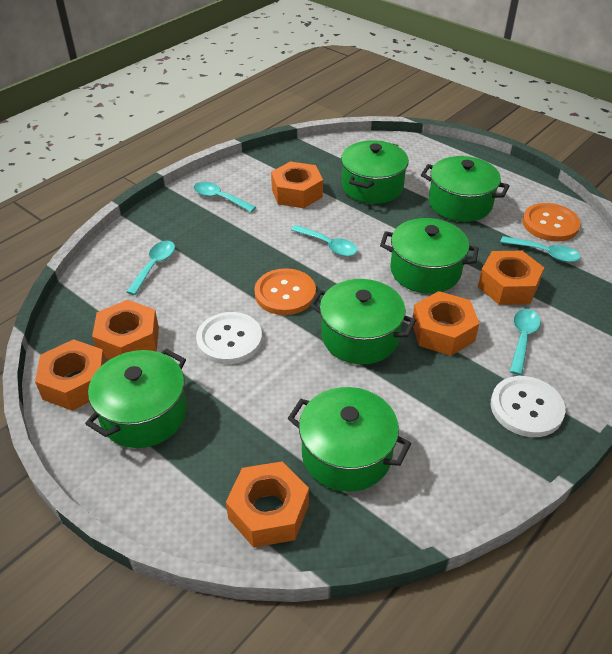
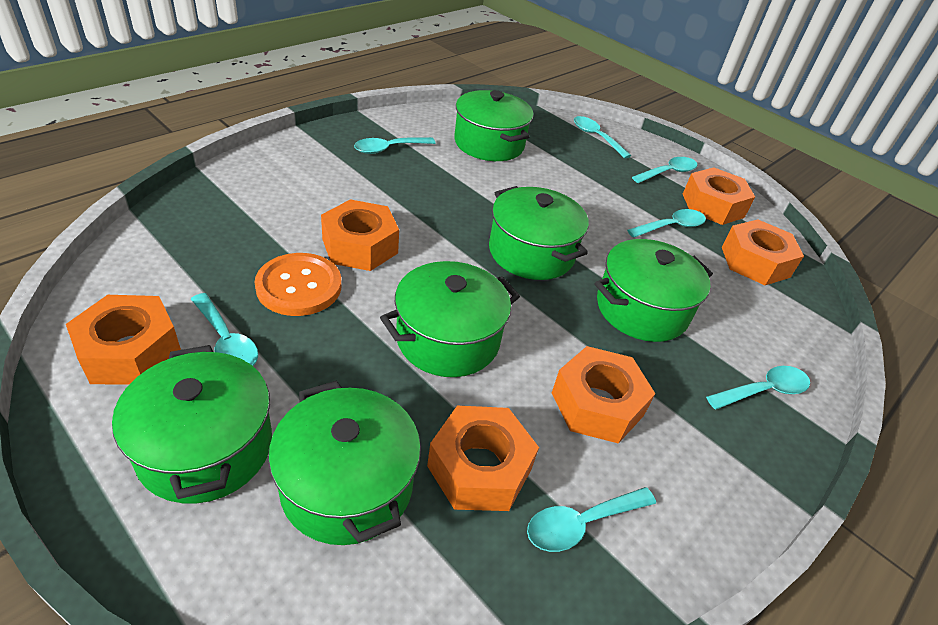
orange button: 2 -> 1
turquoise spoon: 5 -> 7
white button: 2 -> 0

